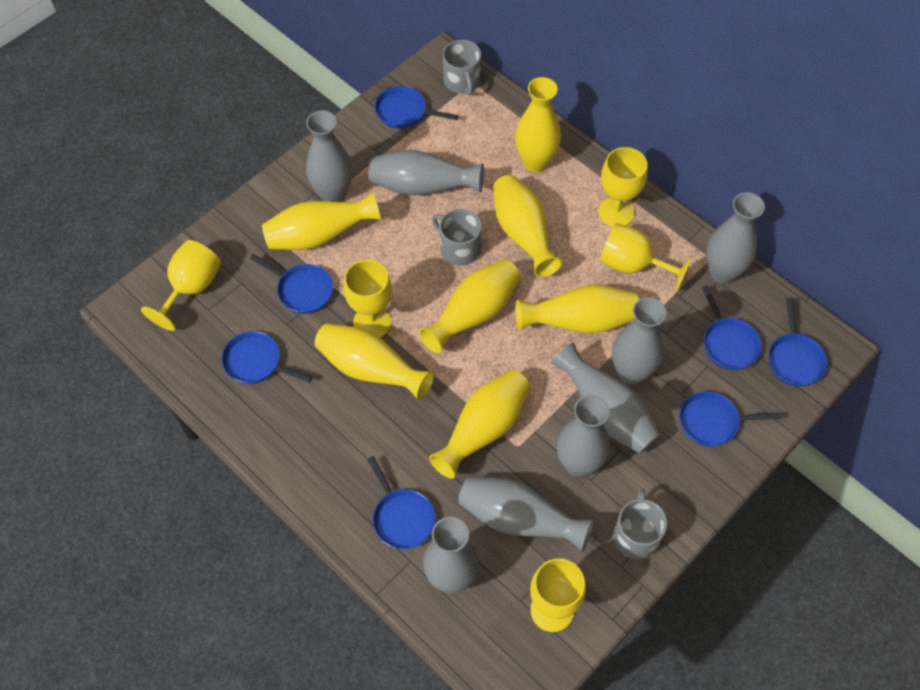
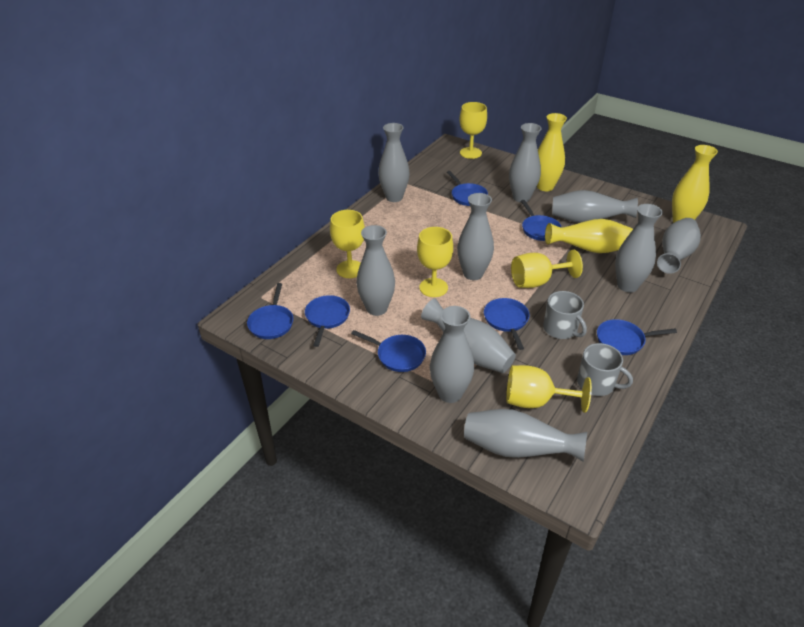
grey mug: 3 -> 2
grey vase: 8 -> 10
yellow vase: 7 -> 3

